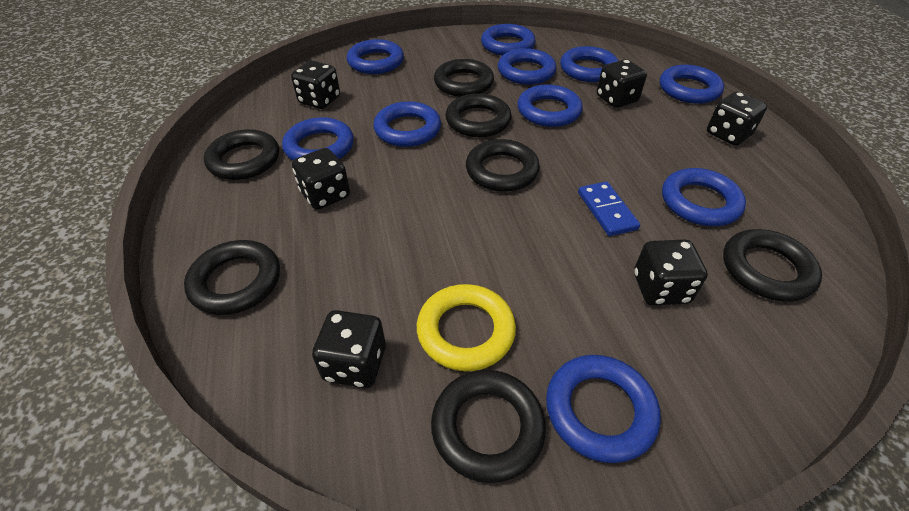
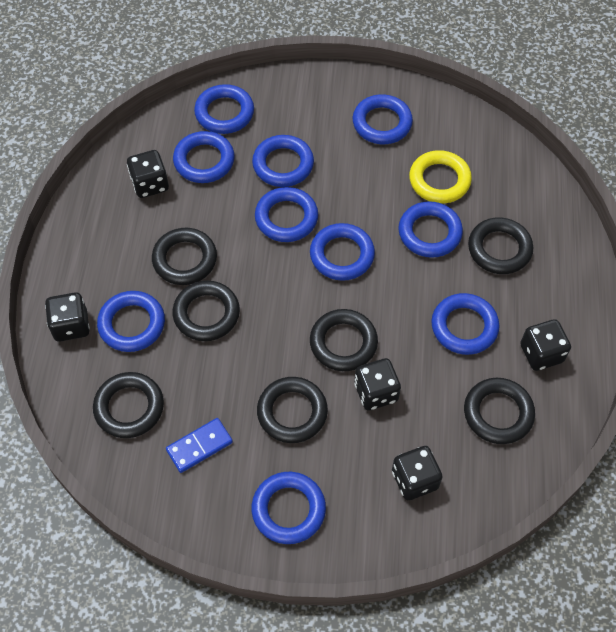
black dice: 6 -> 5

